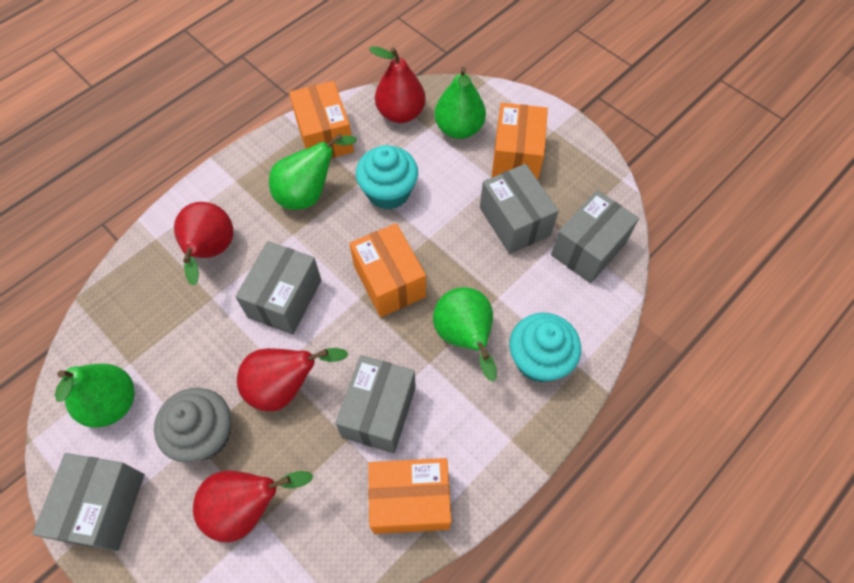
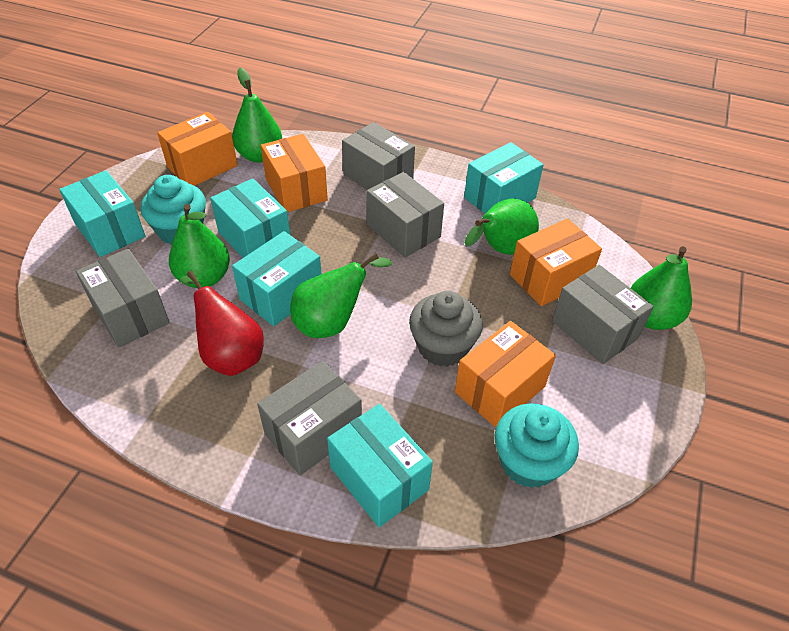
green pear: 4 -> 5
red pear: 4 -> 1
turquoise box: 0 -> 5

